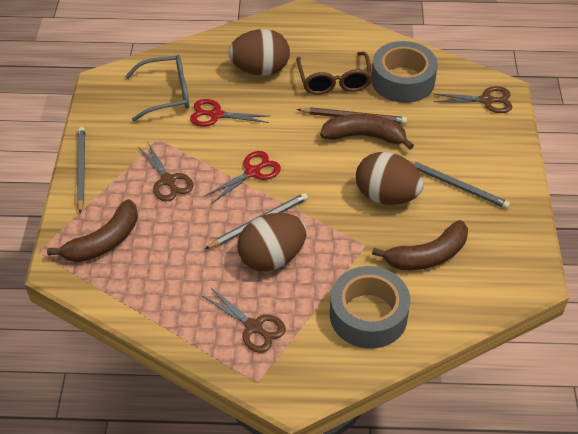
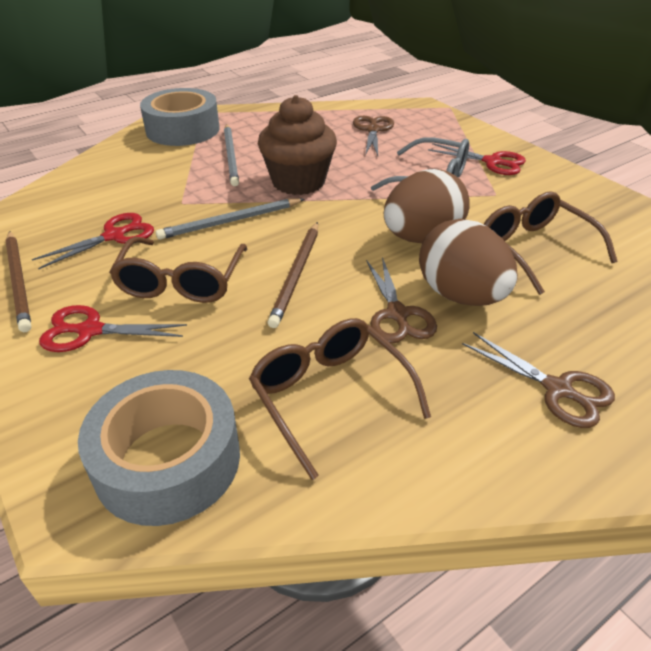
brown banana: 3 -> 0
brown cupcake: 0 -> 1
brown egg: 3 -> 2
brown glasses: 1 -> 3
brown pencil: 1 -> 2
grey pencil: 3 -> 2
red scissors: 2 -> 3

